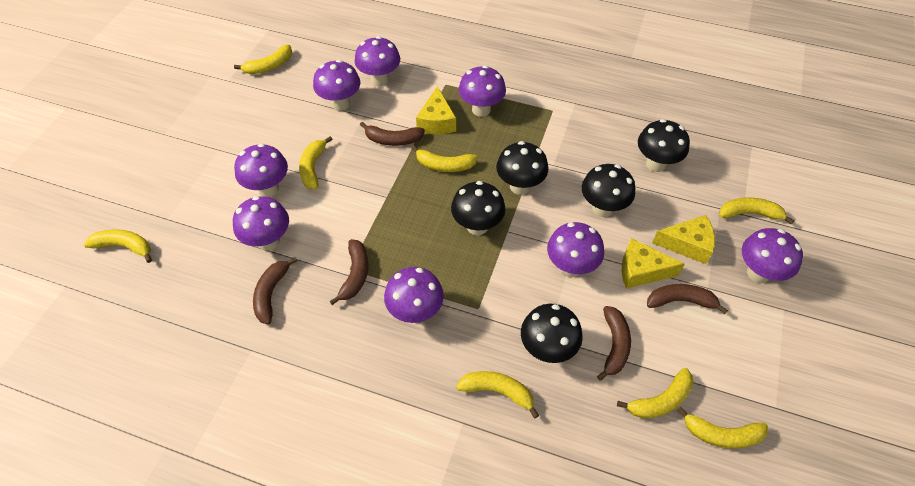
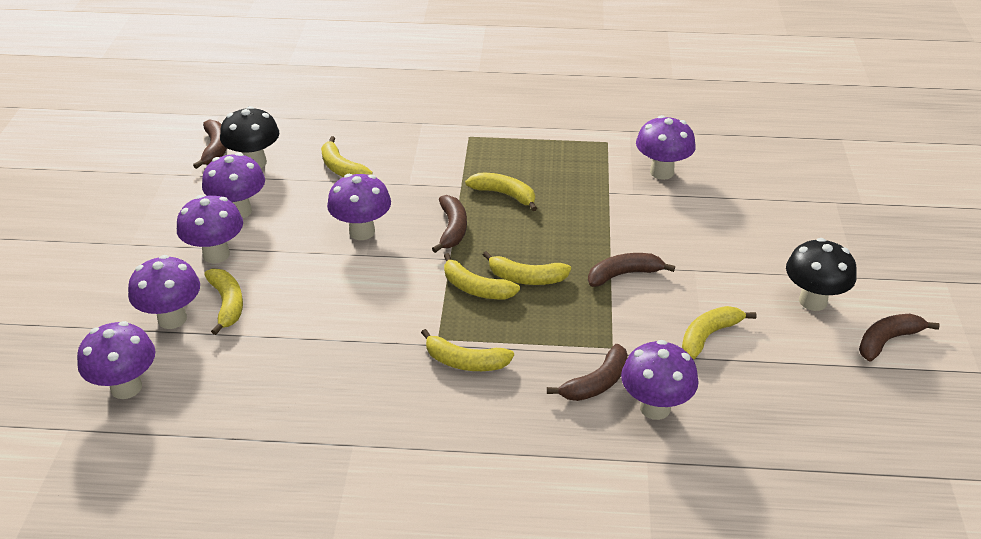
black mushroom: 5 -> 2
purple mushroom: 8 -> 7
yellow banana: 8 -> 7
yellow cheese: 3 -> 0

